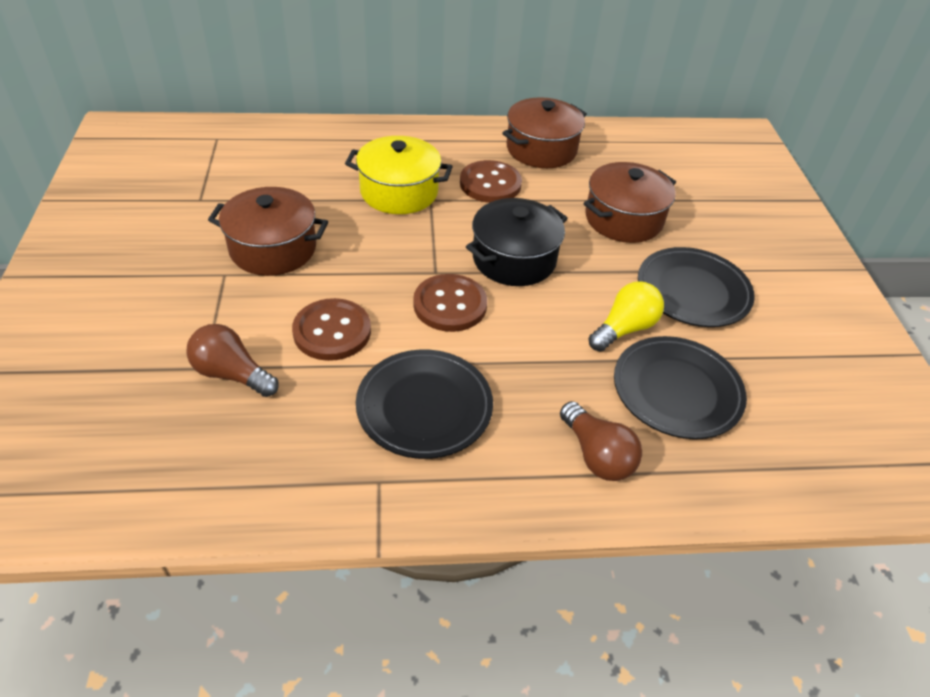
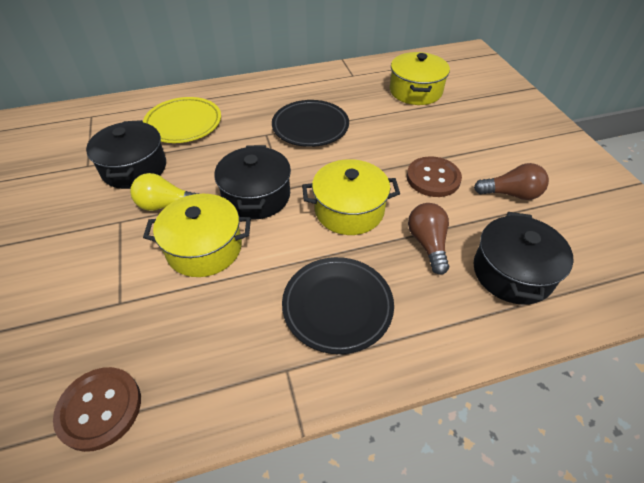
black plate: 3 -> 2
black pot: 1 -> 3
brown button: 3 -> 2
brown pot: 3 -> 0
yellow plate: 0 -> 1
yellow pot: 1 -> 3

